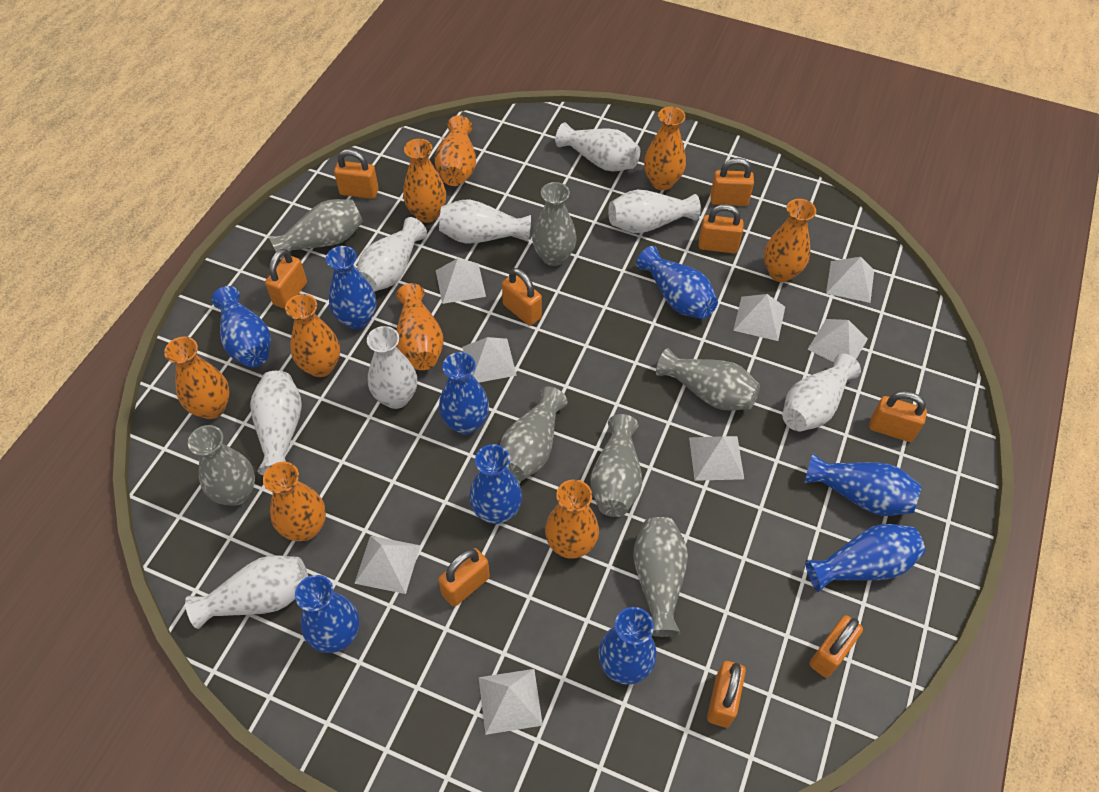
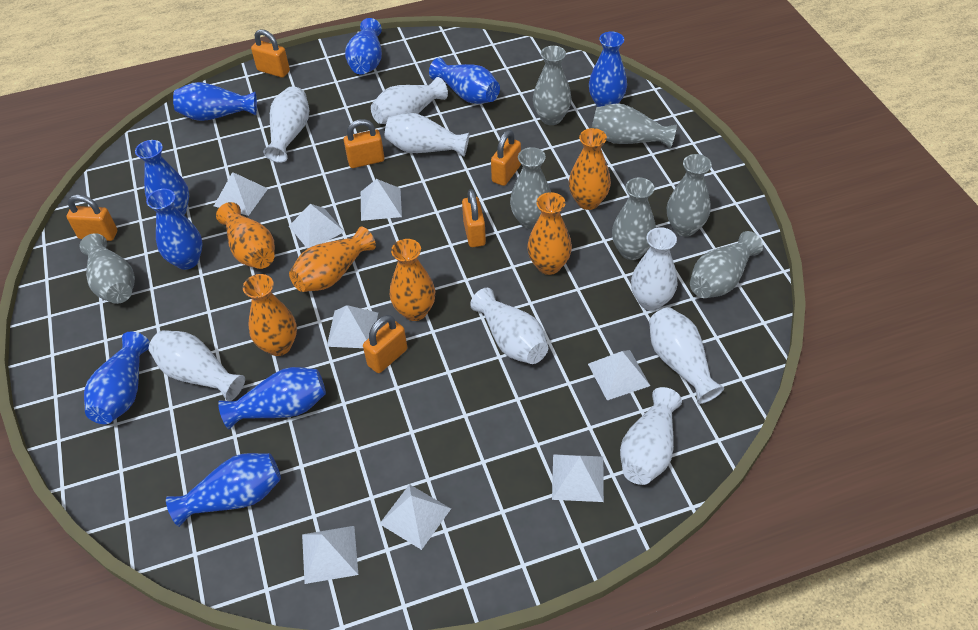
orange padlock: 9 -> 6
orange vase: 9 -> 6

